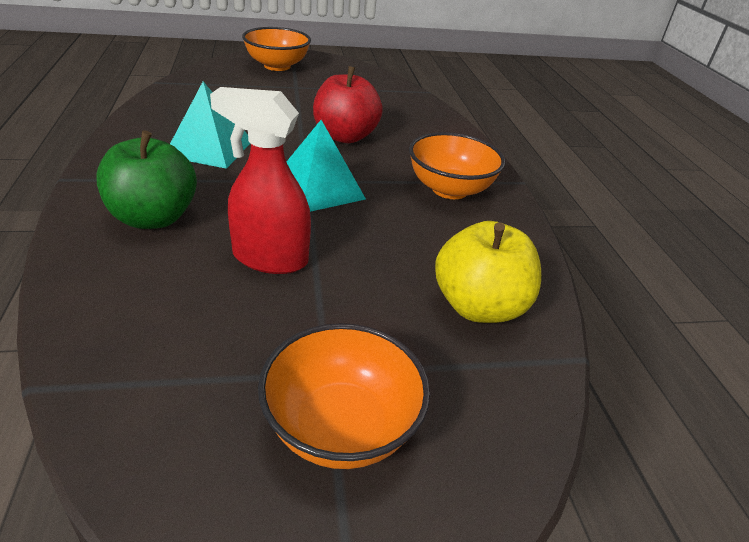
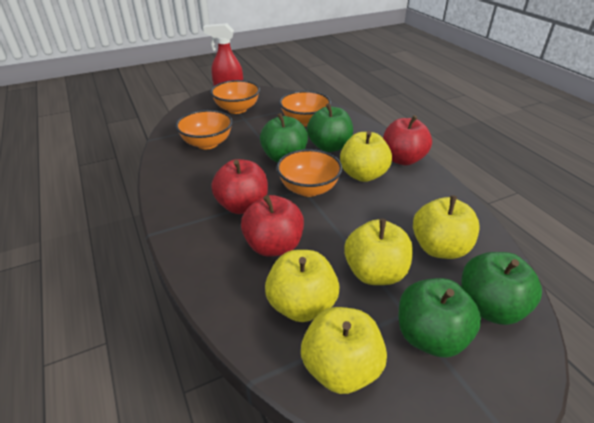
green apple: 1 -> 4
orange bowl: 3 -> 4
red apple: 1 -> 3
turquoise pyramid: 2 -> 0
yellow apple: 1 -> 5

